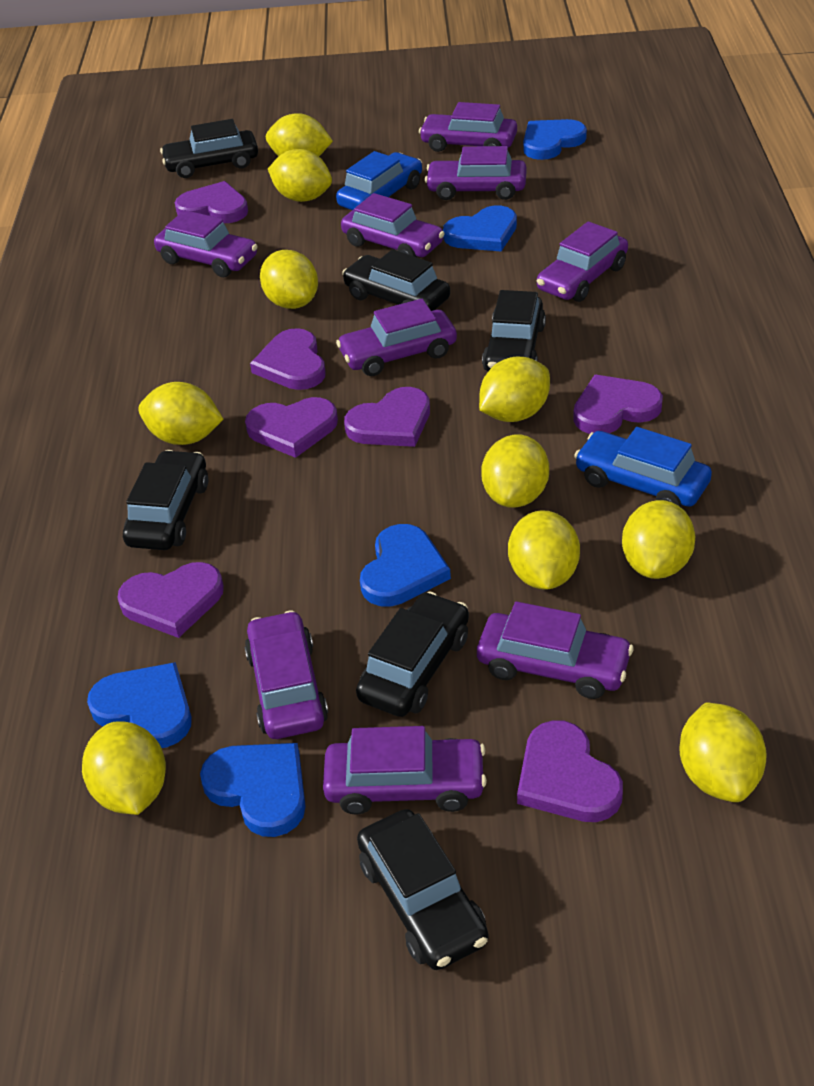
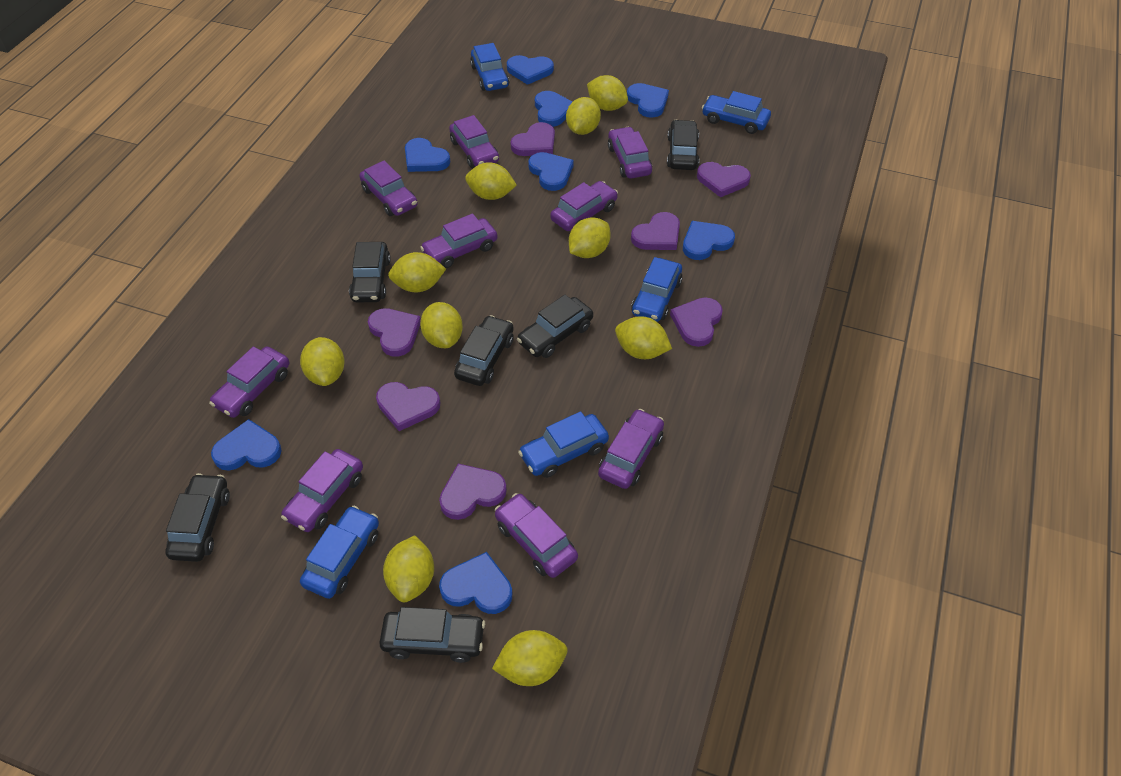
blue car: 2 -> 5
blue heart: 5 -> 8

